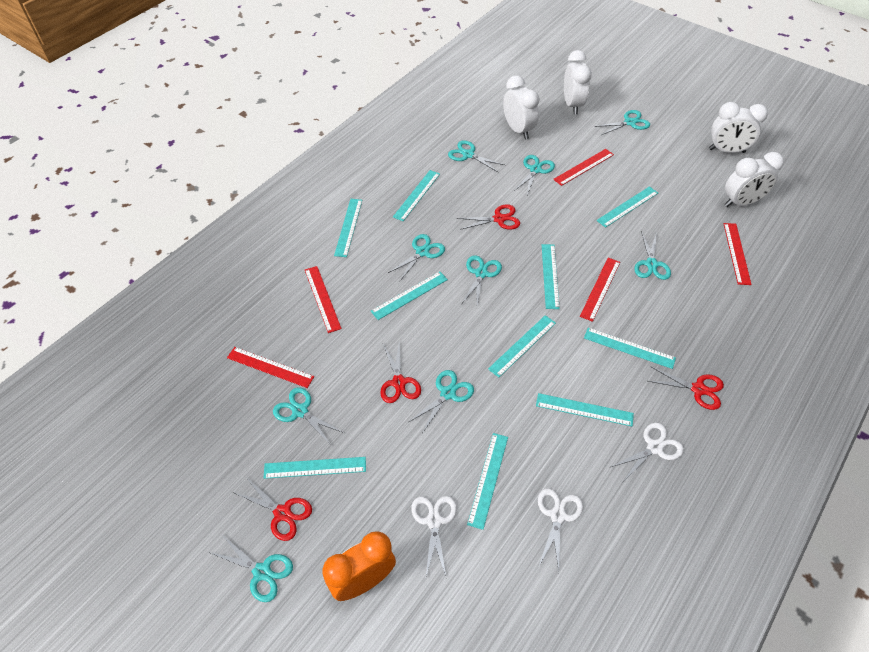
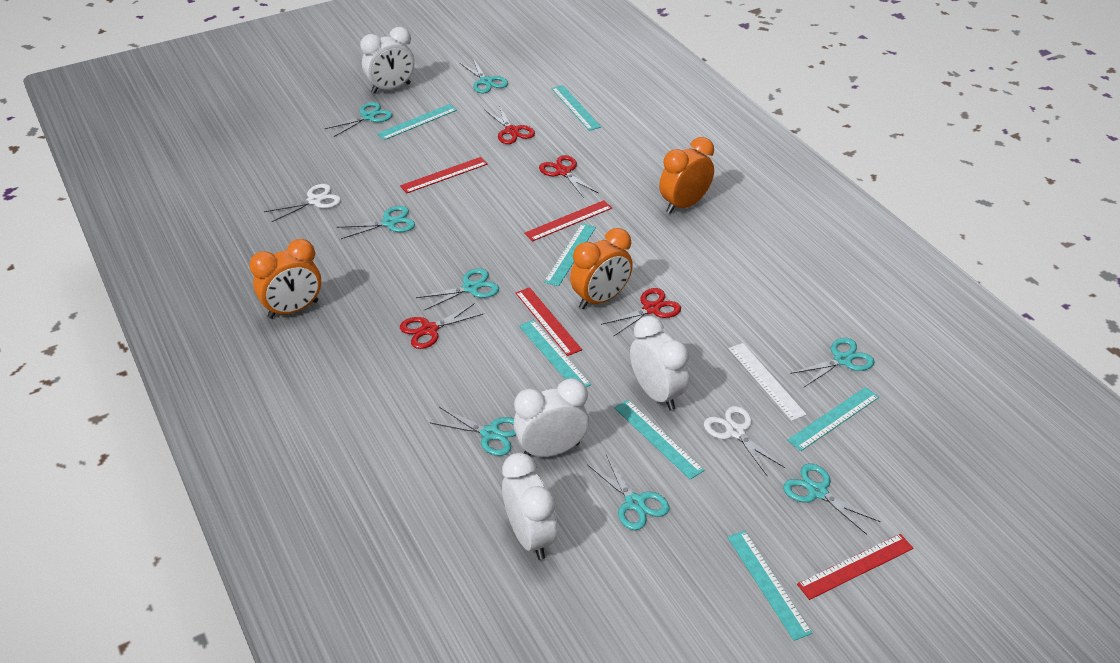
orange clock: 1 -> 3
red ruler: 5 -> 4
turquoise ruler: 10 -> 7
turquoise scissors: 9 -> 8
white ruler: 0 -> 1
white scissors: 3 -> 2

